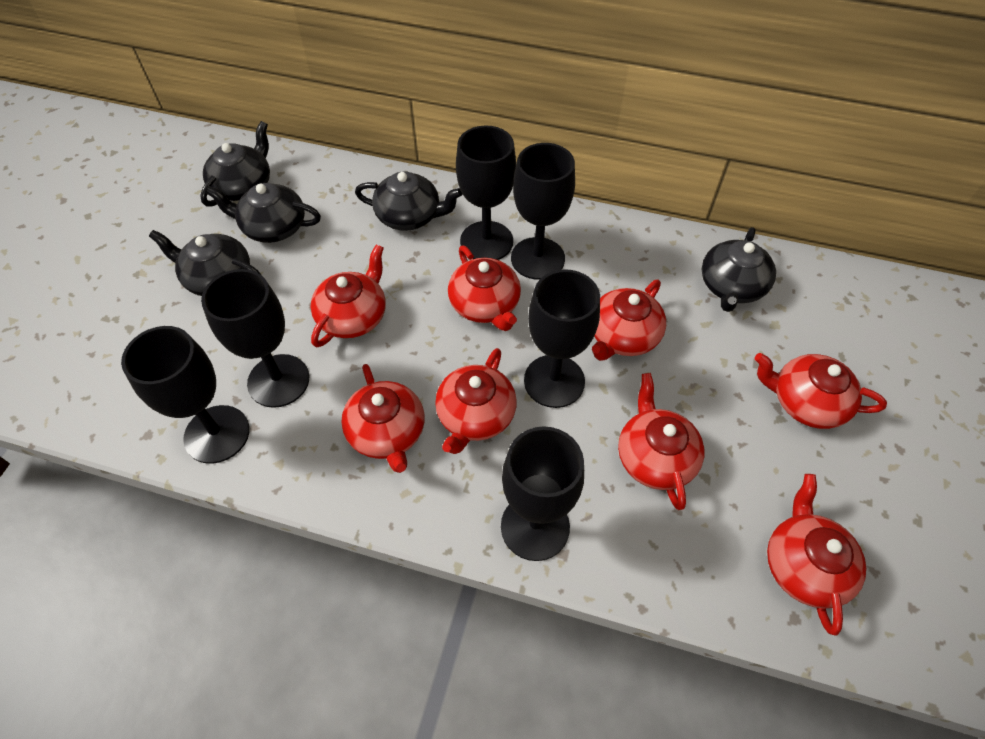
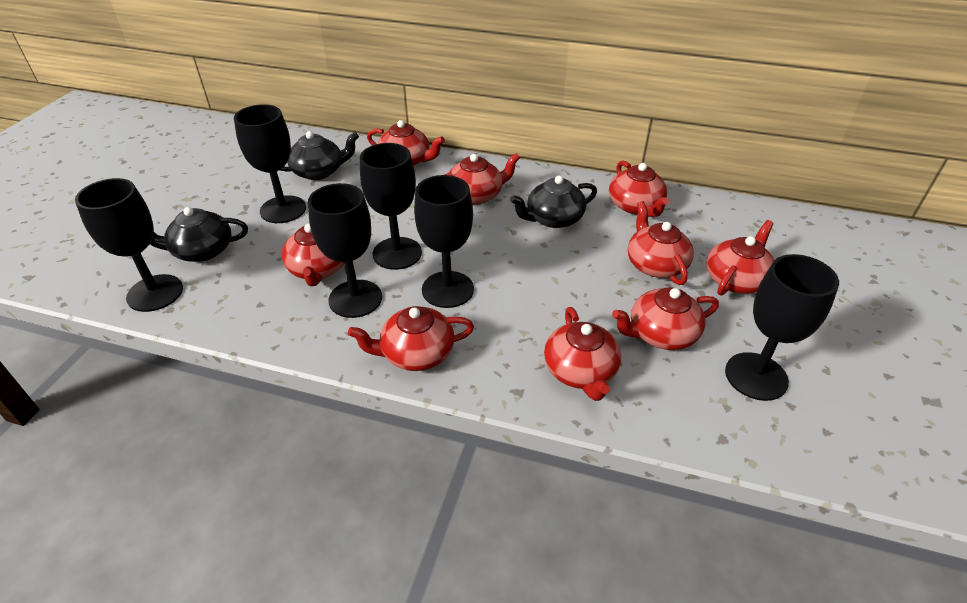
black teapot: 5 -> 3
red teapot: 8 -> 9

